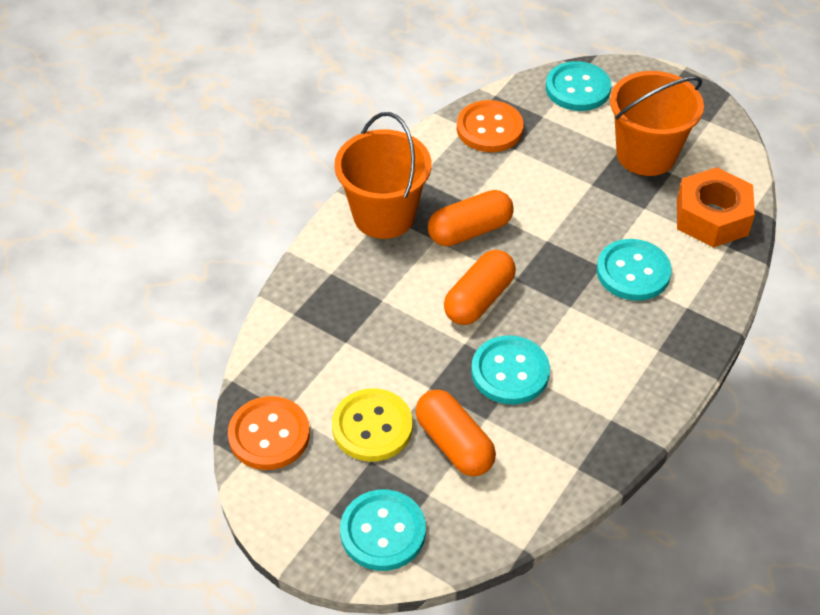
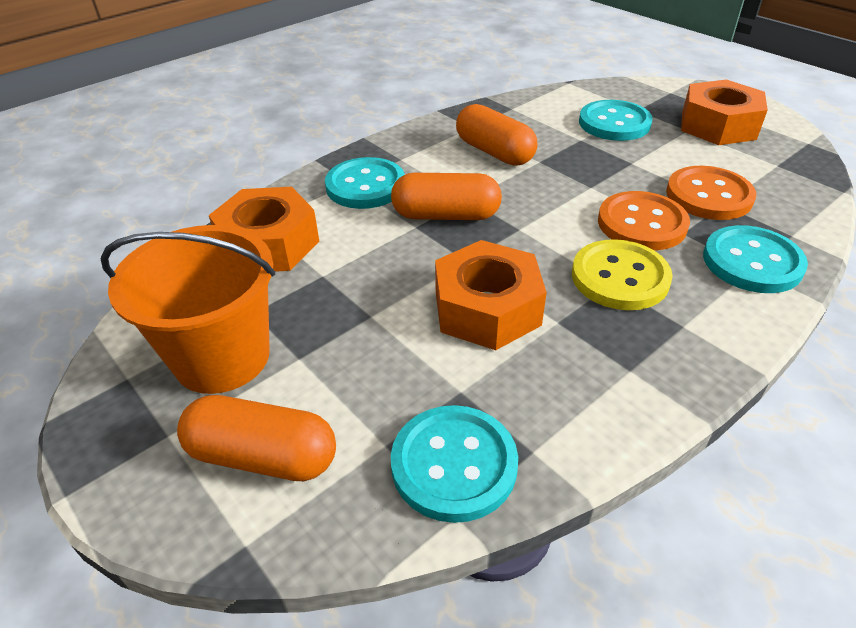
orange bucket: 2 -> 1
orange nut: 1 -> 3

